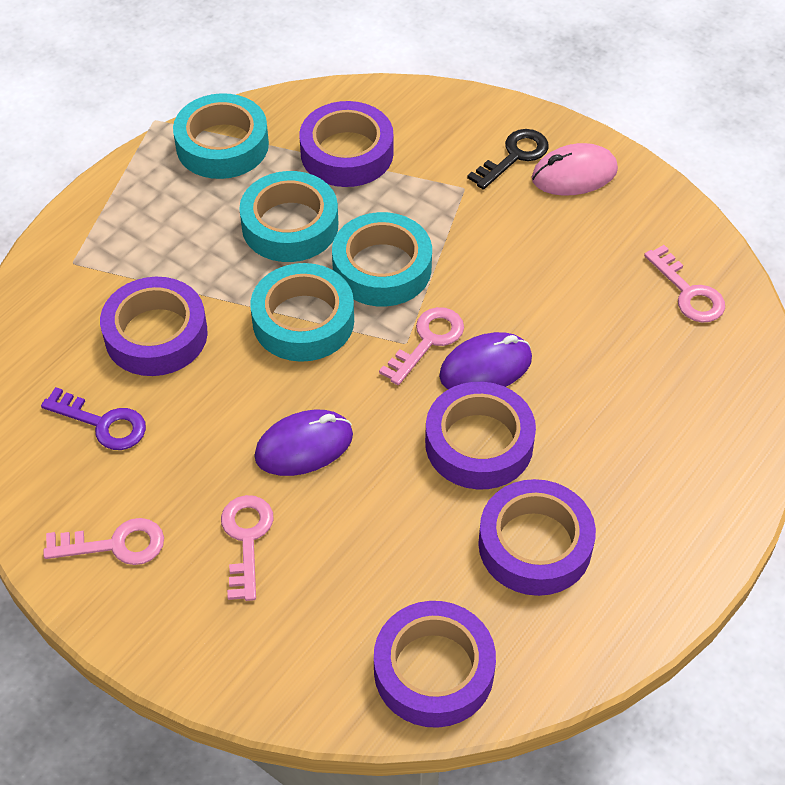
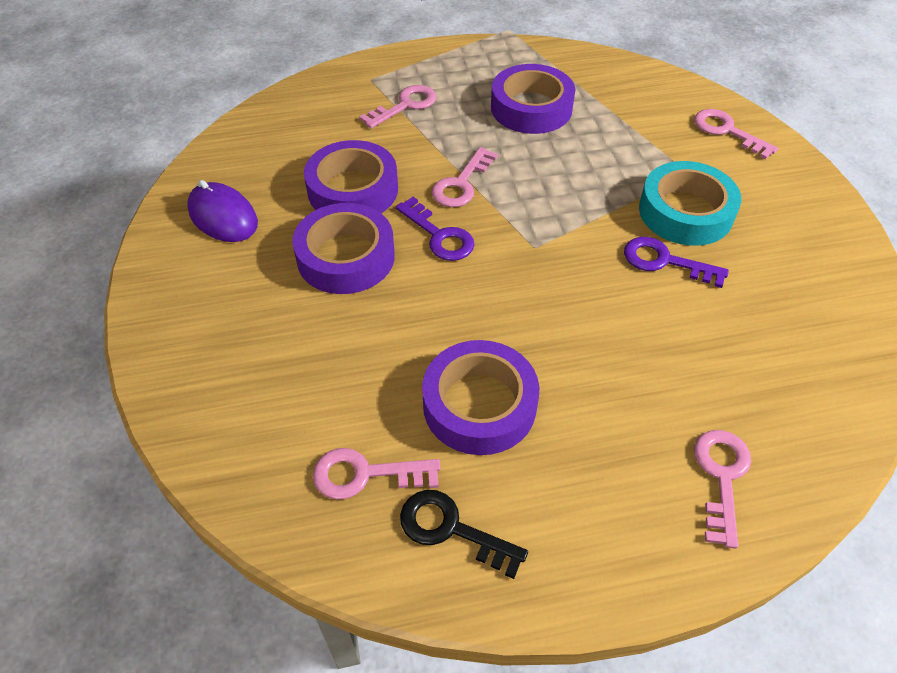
pink key: 4 -> 5
pink mouse: 1 -> 0
purple key: 1 -> 2
purple mouse: 2 -> 1
purple tape: 5 -> 4
turquoise tape: 4 -> 1

